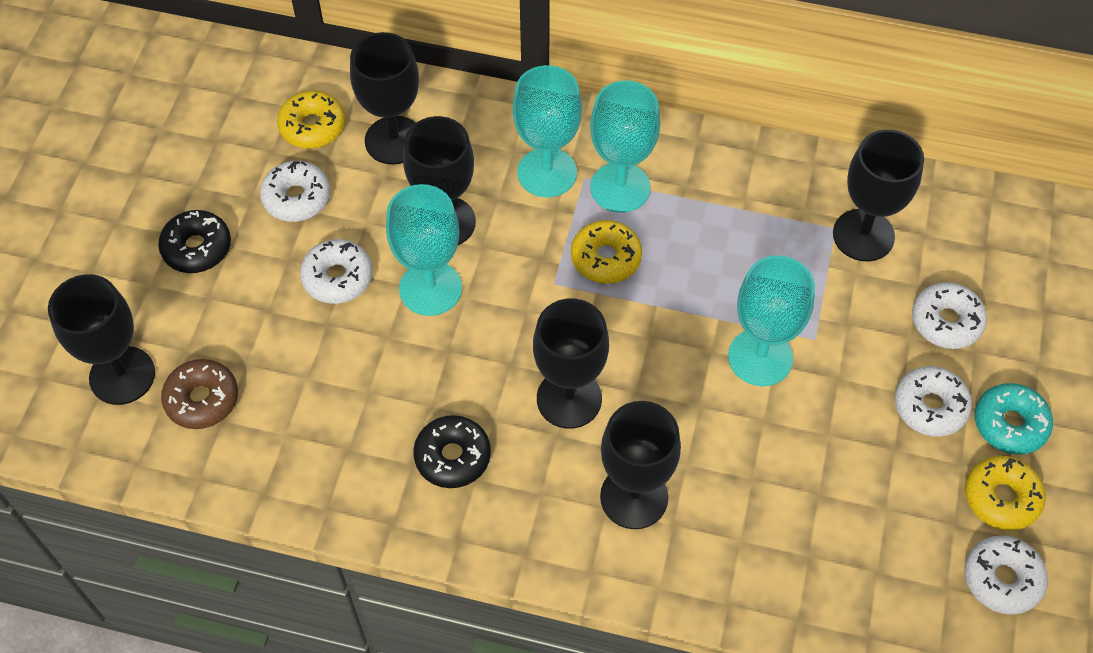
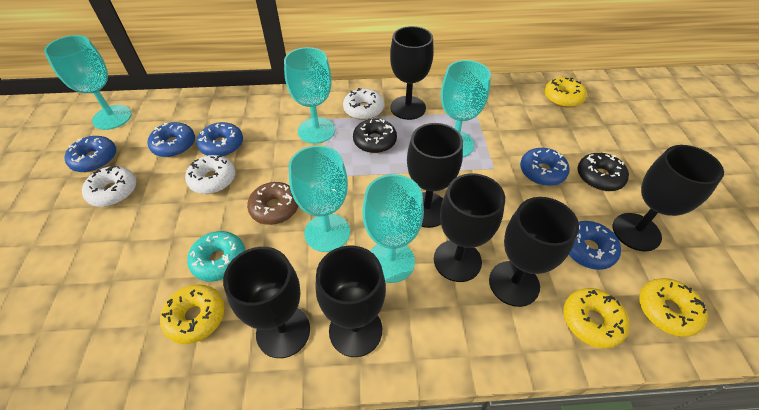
black goblet: 6 -> 7
blue donut: 0 -> 5
turquoise goblet: 4 -> 5
white donut: 5 -> 3
yellow donut: 3 -> 4

